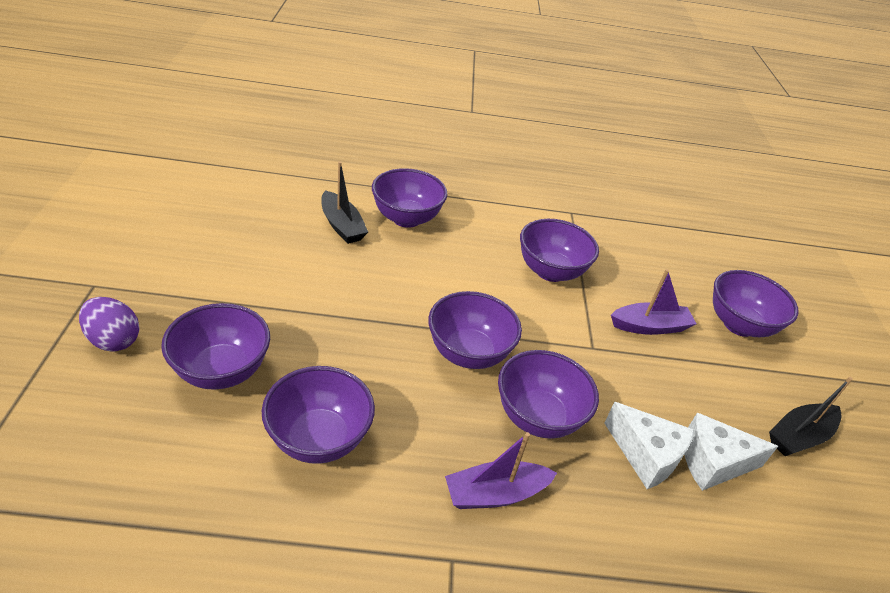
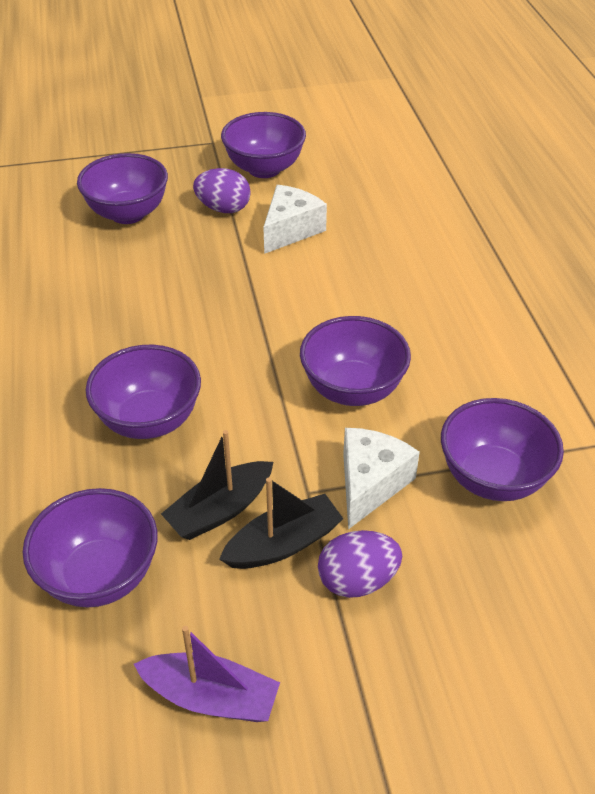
purple boat: 2 -> 1
purple bowl: 7 -> 6
purple egg: 1 -> 2

